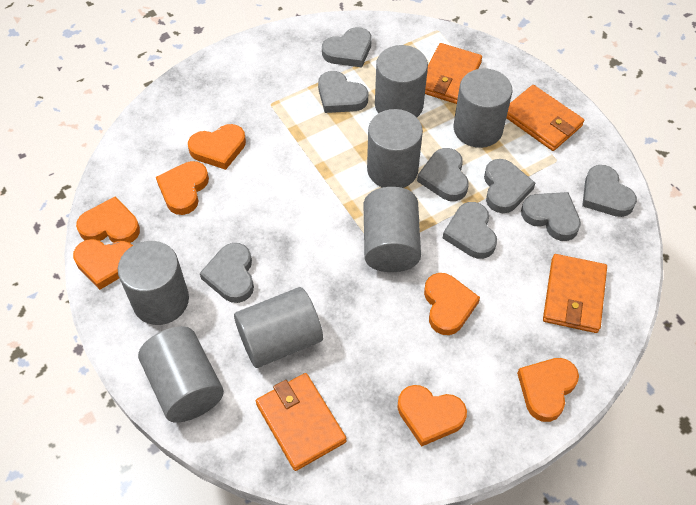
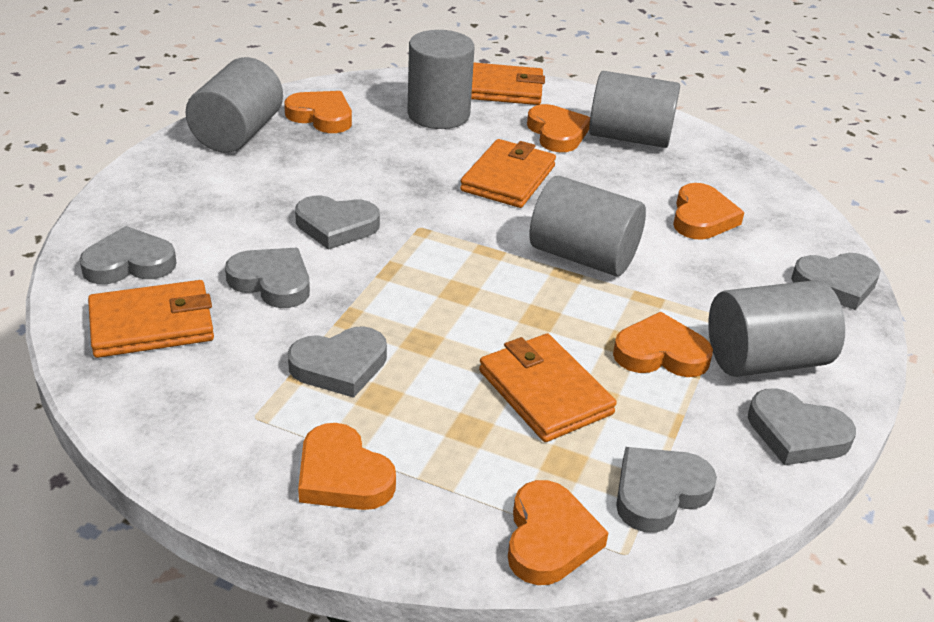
grey cylinder: 7 -> 5
grey heart: 8 -> 7
orange heart: 7 -> 6

